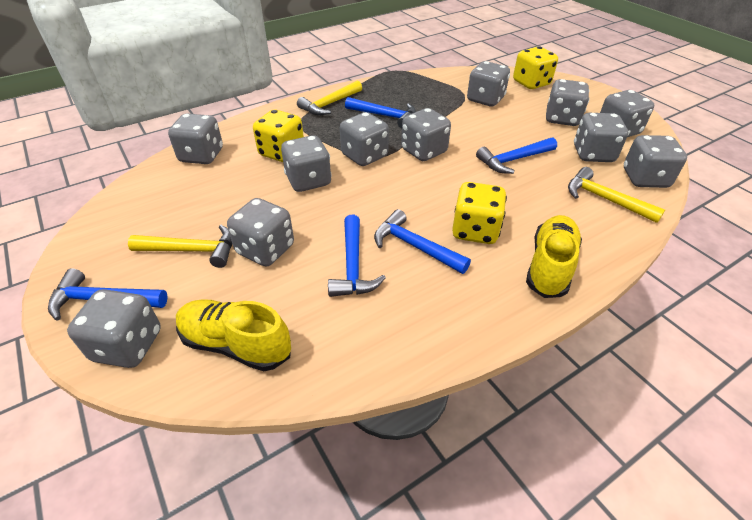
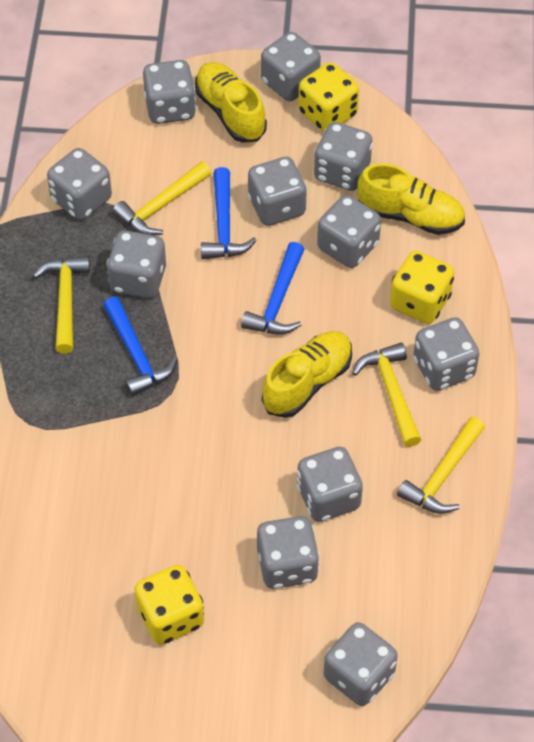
blue hammer: 5 -> 3
yellow hammer: 3 -> 4
yellow shoe: 2 -> 3

